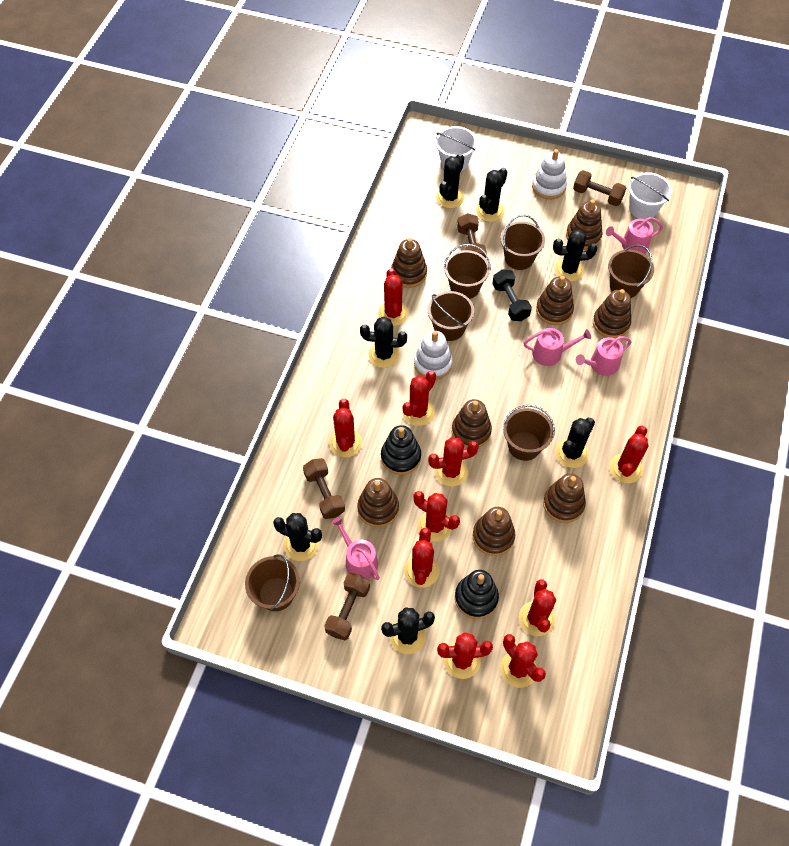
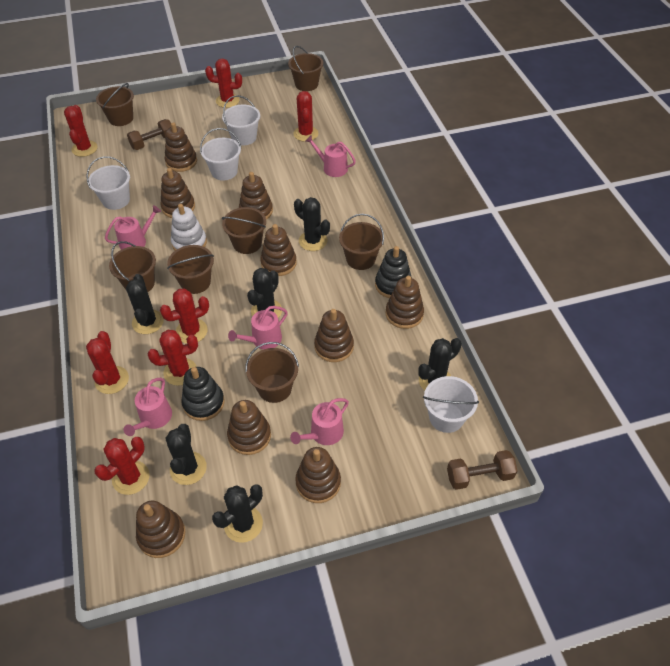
black cactus: 7 -> 6
black dumbbell: 1 -> 0
brown bucket: 6 -> 7
brown dumbbell: 4 -> 2
brown stacking toy: 8 -> 9
pink watering can: 4 -> 5
red cactus: 10 -> 7
white bucket: 2 -> 4
white stacking toy: 2 -> 1

